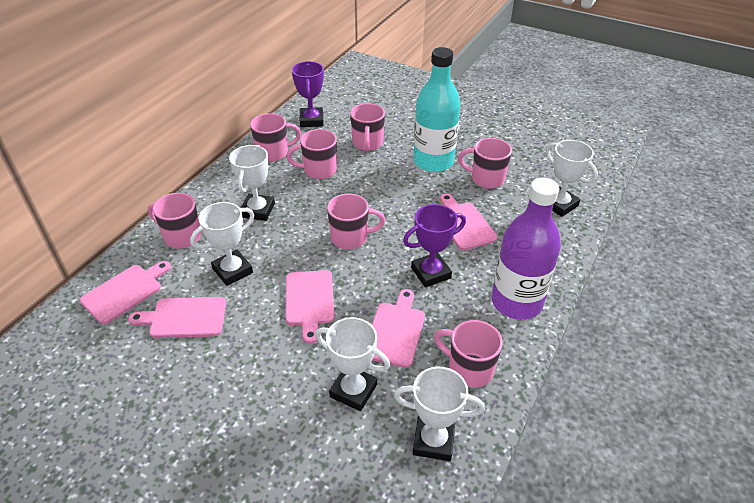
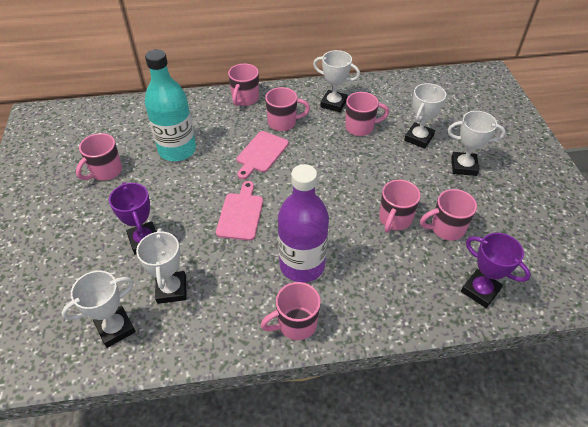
pink cutting board: 5 -> 2

